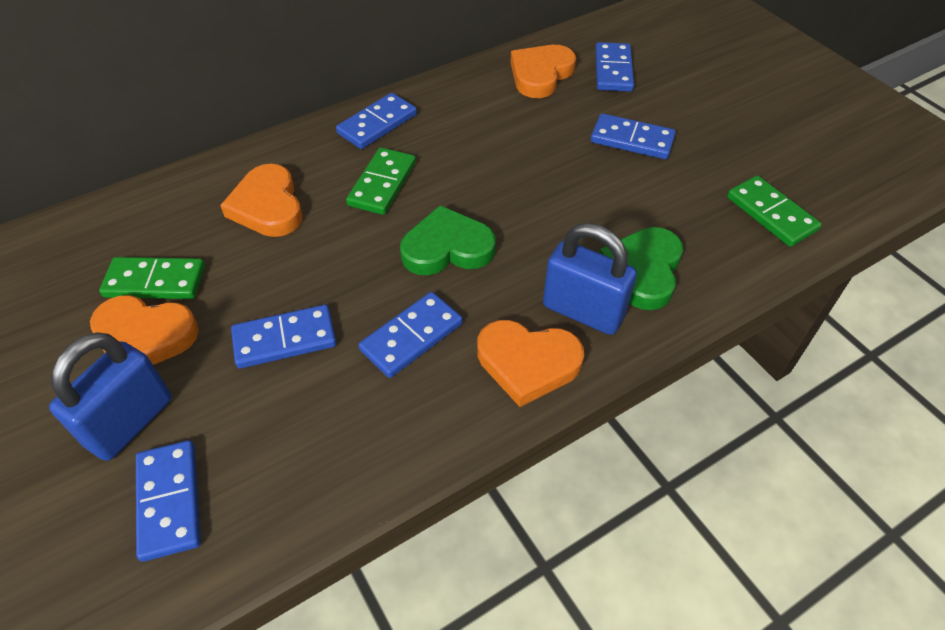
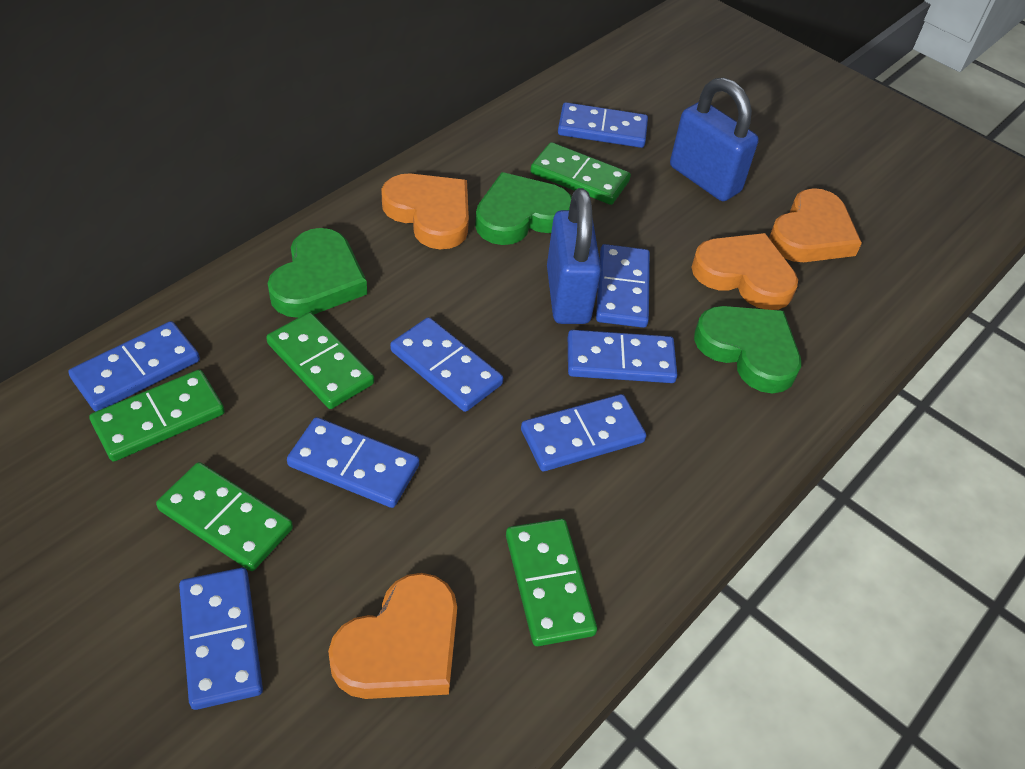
blue domino: 6 -> 8
green domino: 3 -> 5
green heart: 2 -> 3

